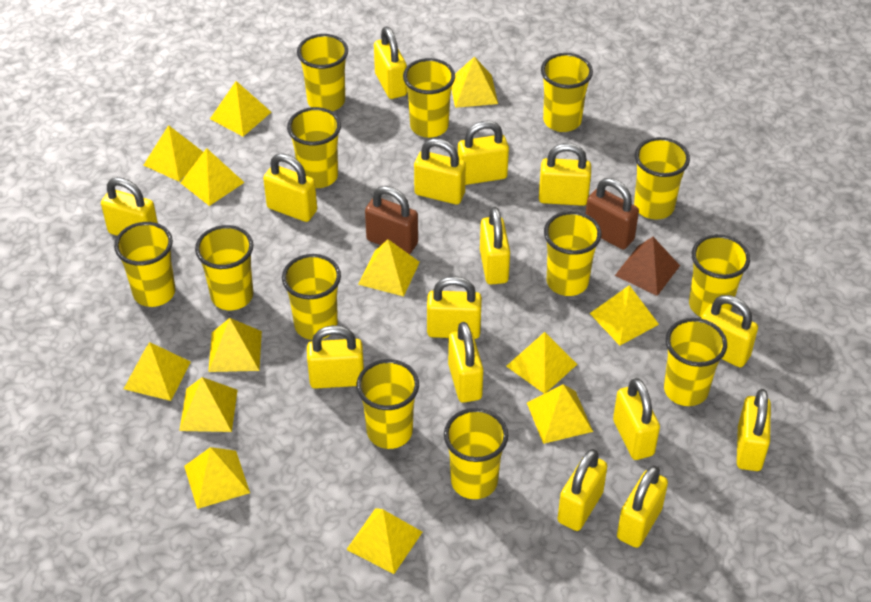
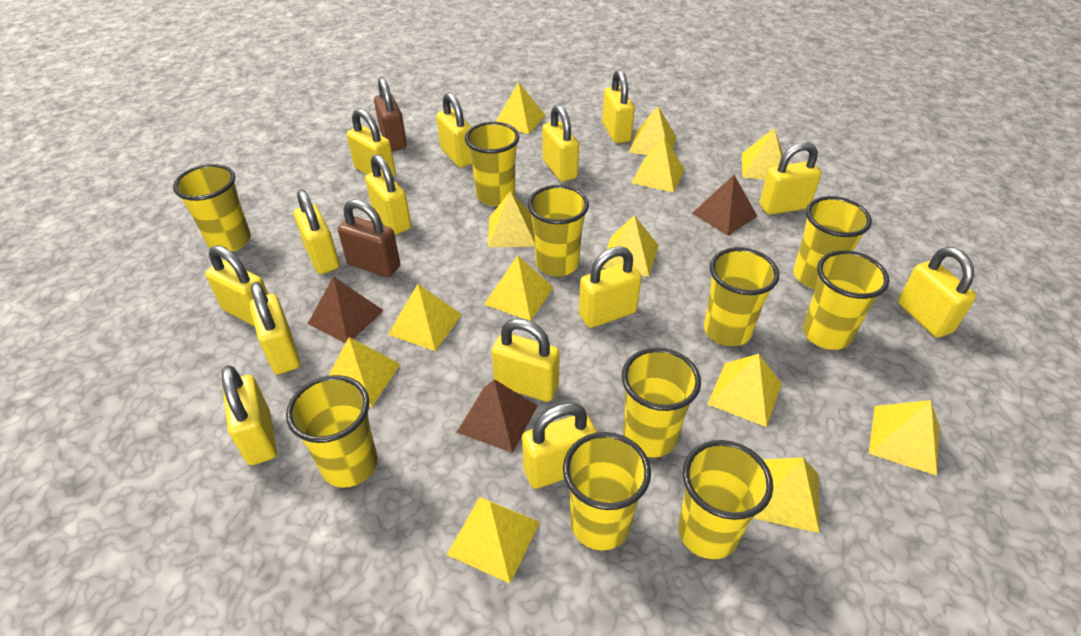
brown pyramid: 1 -> 3
yellow cup: 13 -> 10
yellow padlock: 15 -> 14

